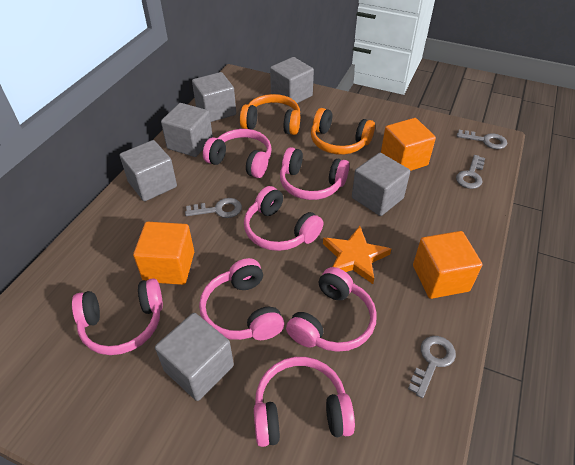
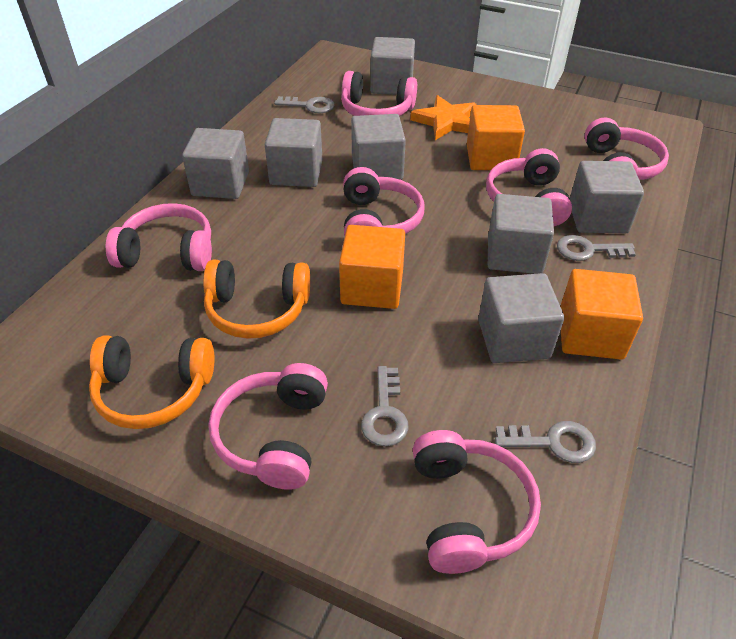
grey cube: 6 -> 7

